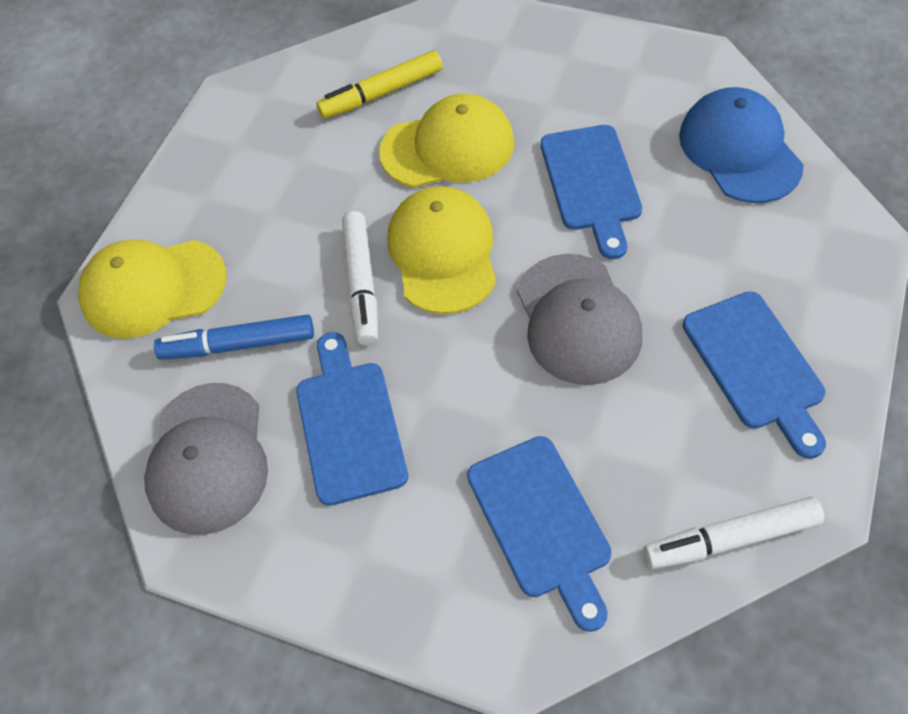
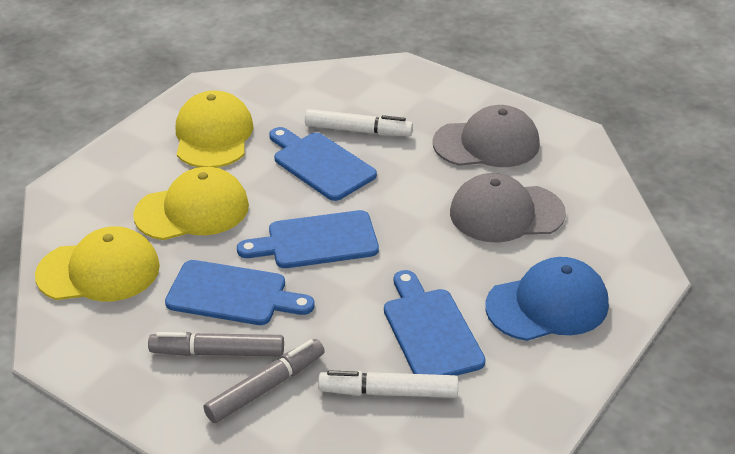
blue marker: 1 -> 0
grey marker: 0 -> 2
yellow marker: 1 -> 0

